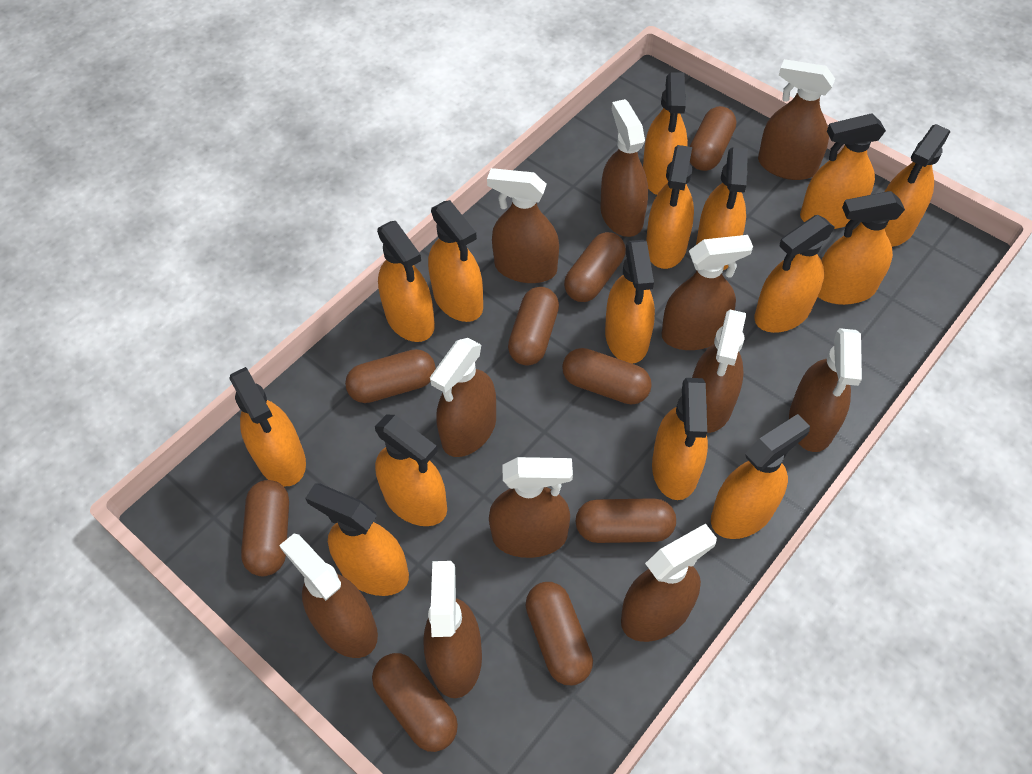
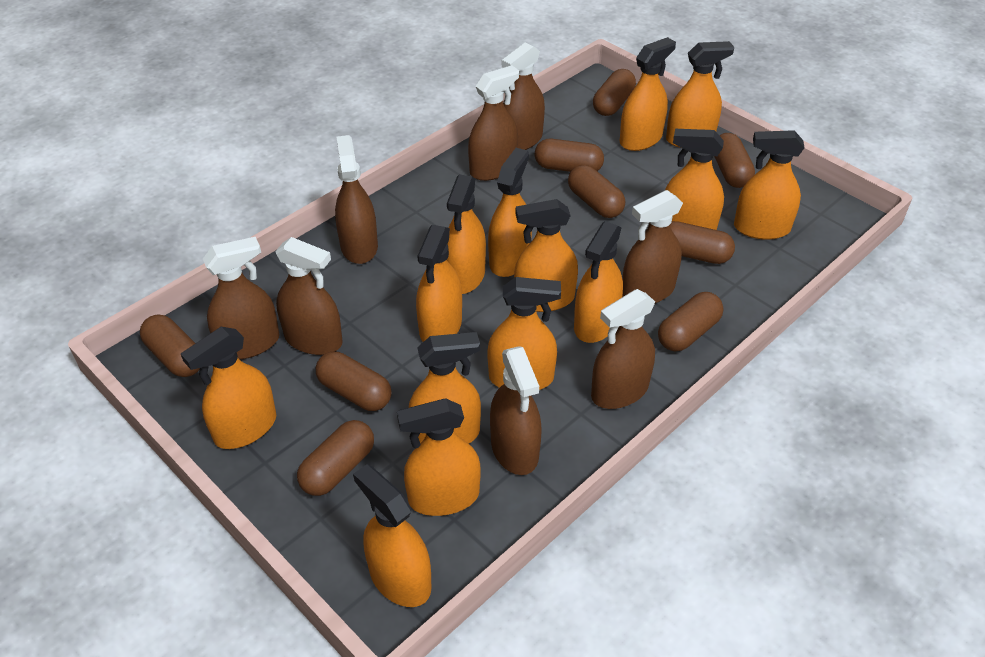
brown spray bottle: 11 -> 8
orange spray bottle: 15 -> 14

